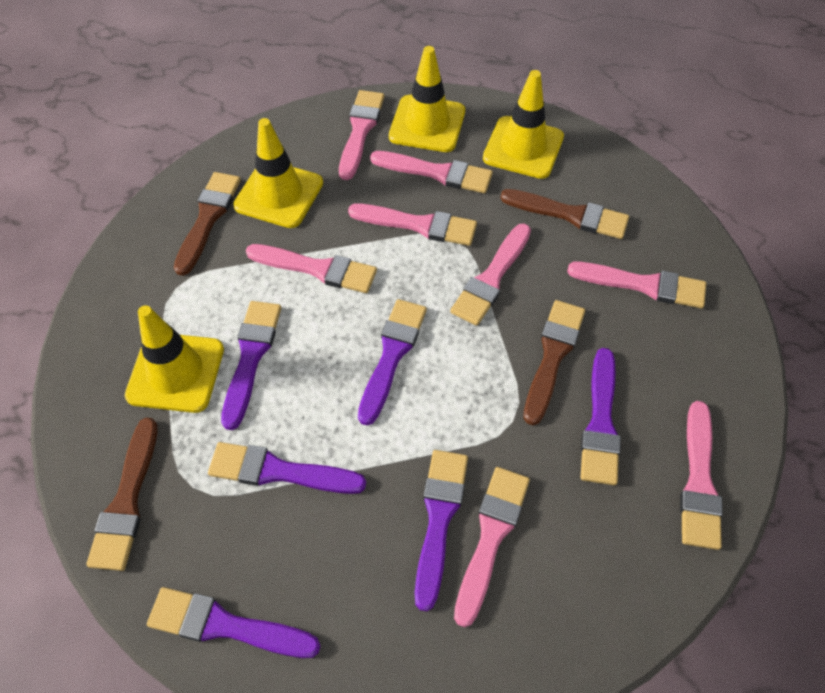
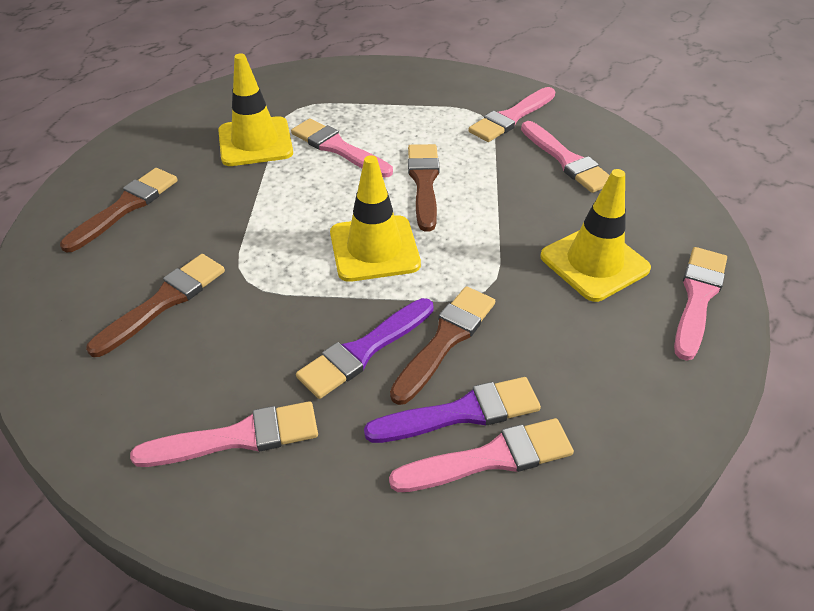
pink brush: 8 -> 6
purple brush: 6 -> 2
yellow traffic cone: 4 -> 3

